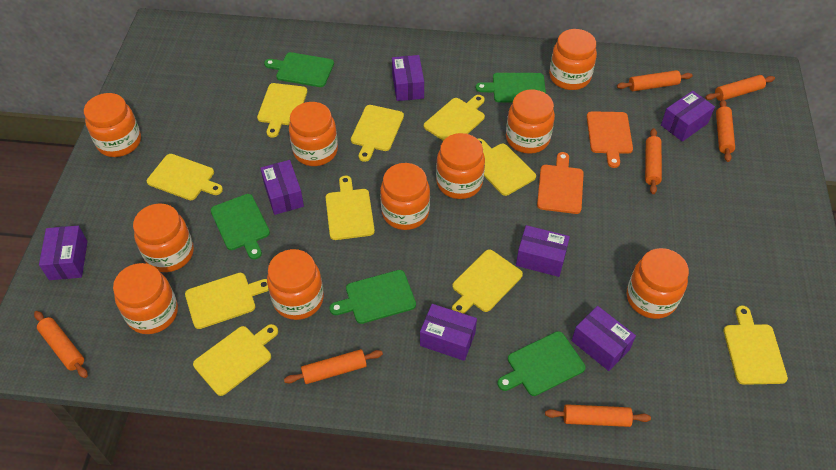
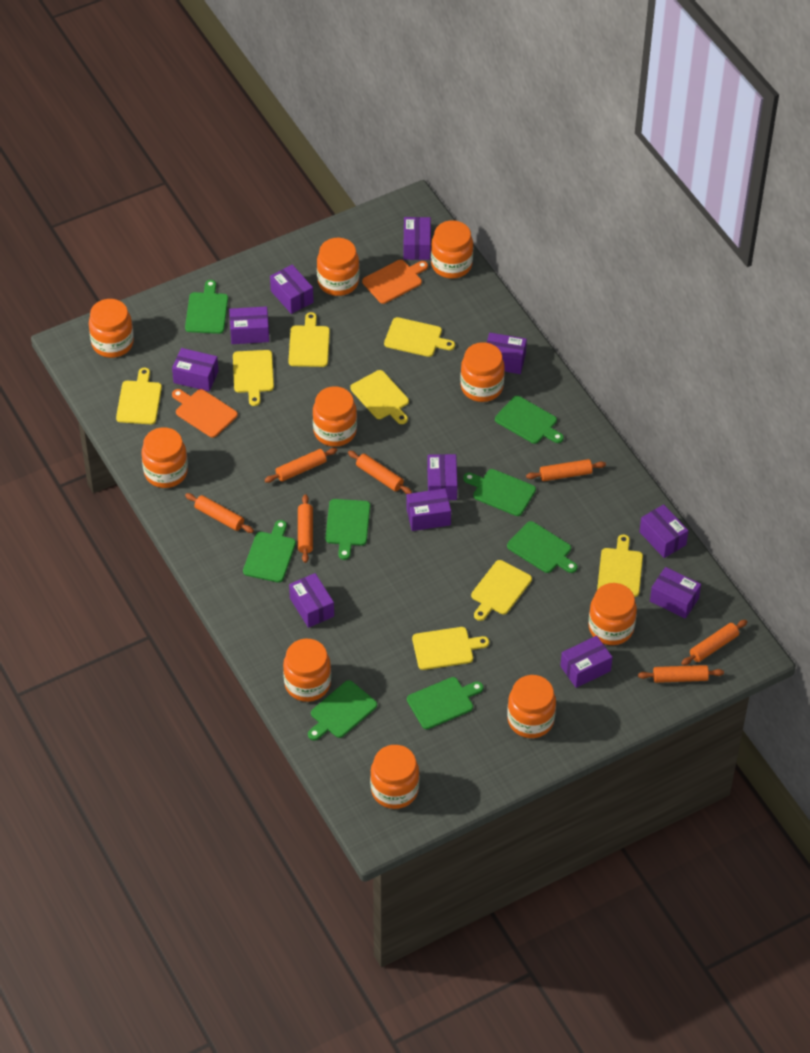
green cutting board: 5 -> 8
purple box: 7 -> 11
yellow cutting board: 10 -> 8

